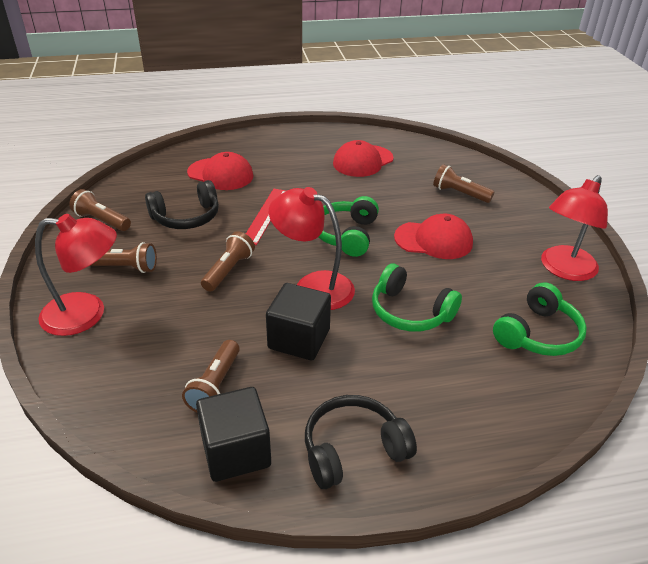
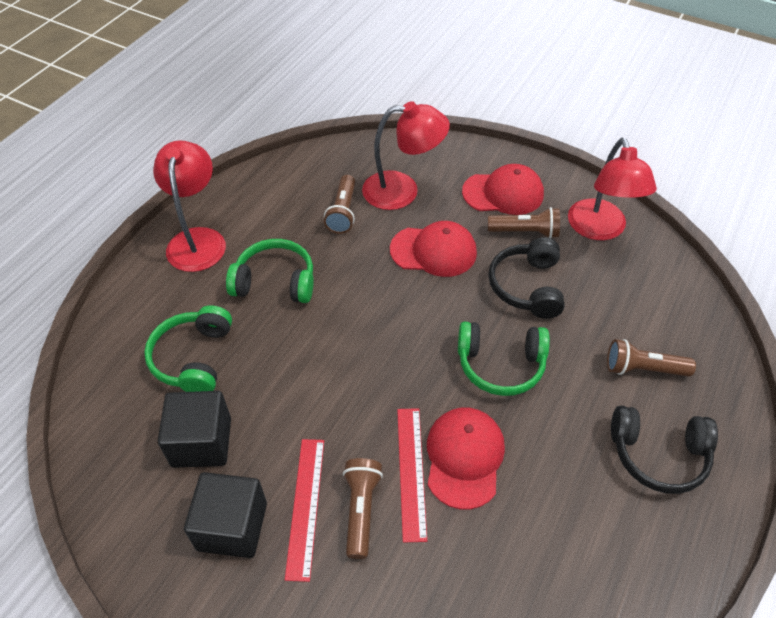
brown flashlight: 5 -> 4
red ruler: 1 -> 2

